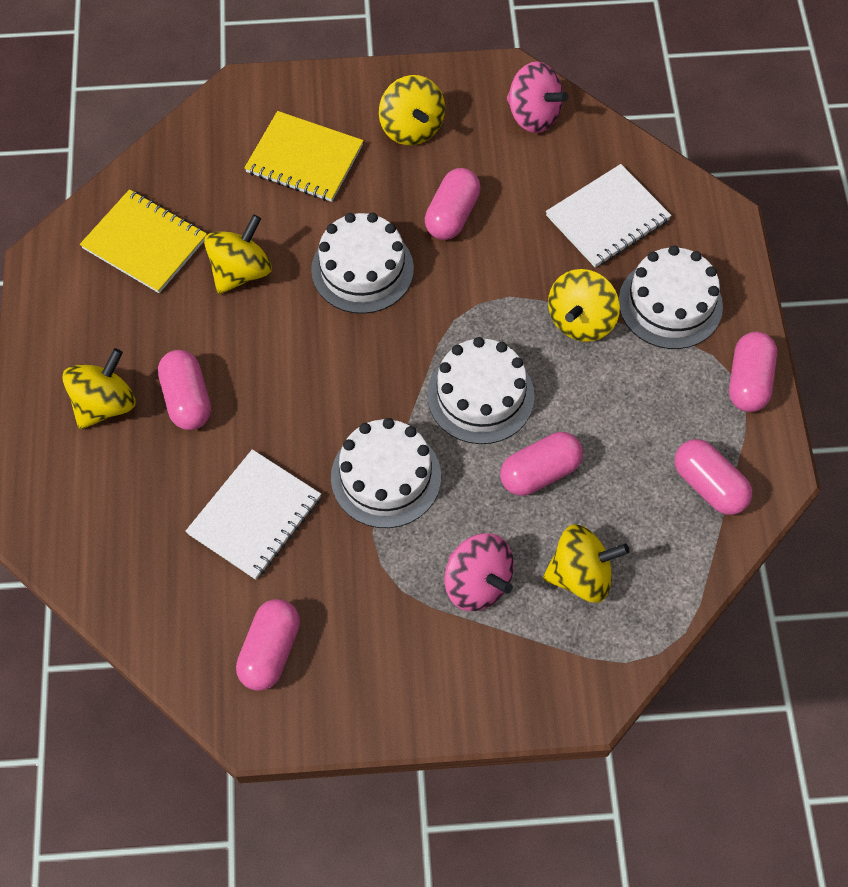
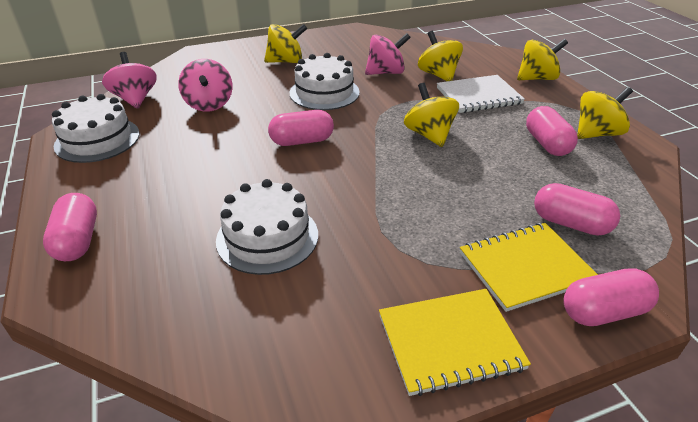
pink capsule: 6 -> 5
pink spinning top: 2 -> 3
white cake: 4 -> 3
white notebook: 2 -> 1

